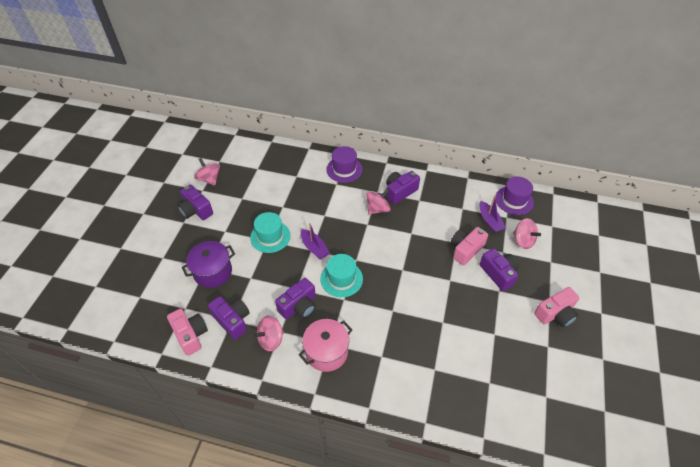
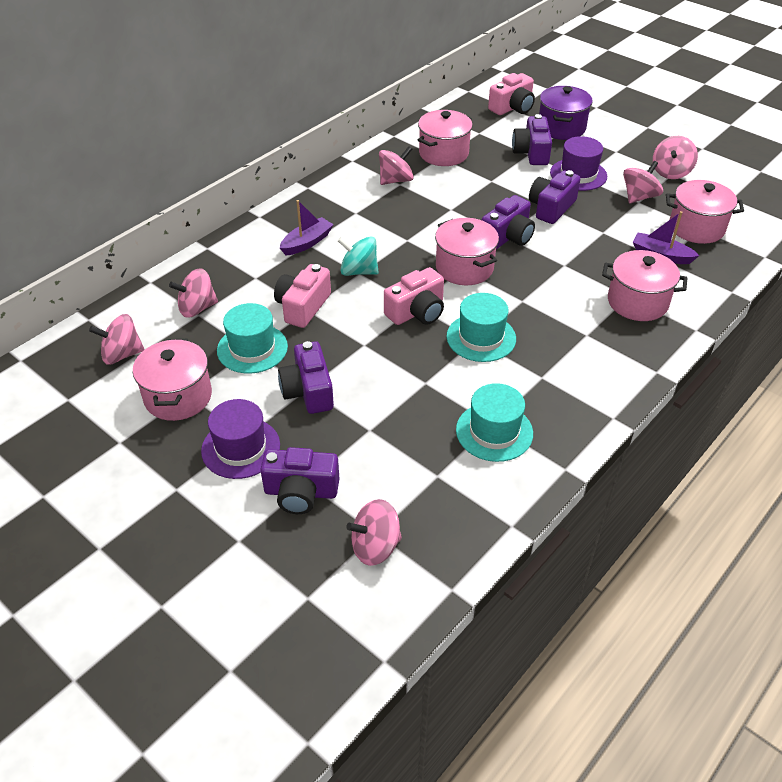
pink pot: 1 -> 5
pink spinning top: 4 -> 6
turquoise hat: 2 -> 3
turquoise spinning top: 0 -> 1

